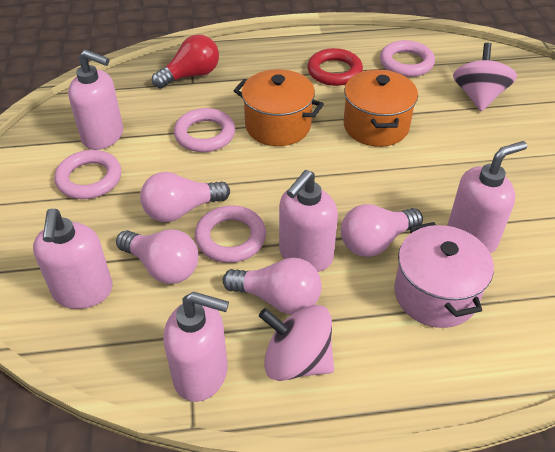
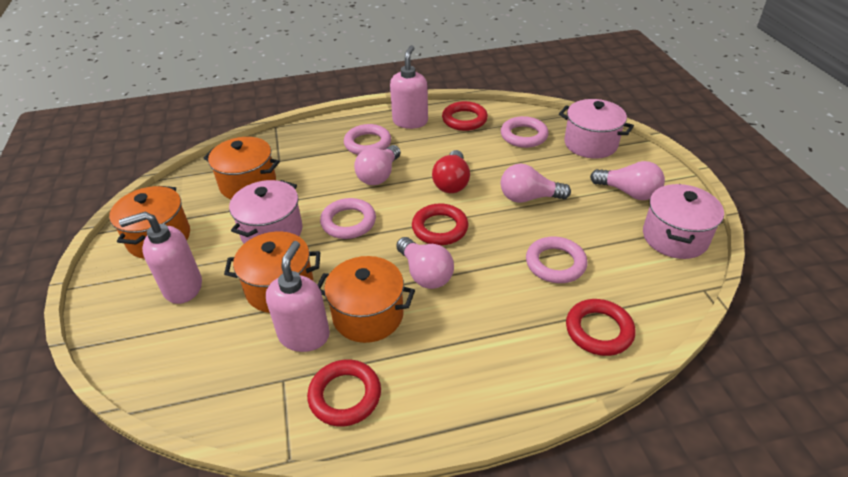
orange pot: 2 -> 4
pink pot: 1 -> 3
pink soap dispenser: 5 -> 3
pink spinning top: 2 -> 0
red ring: 1 -> 4

